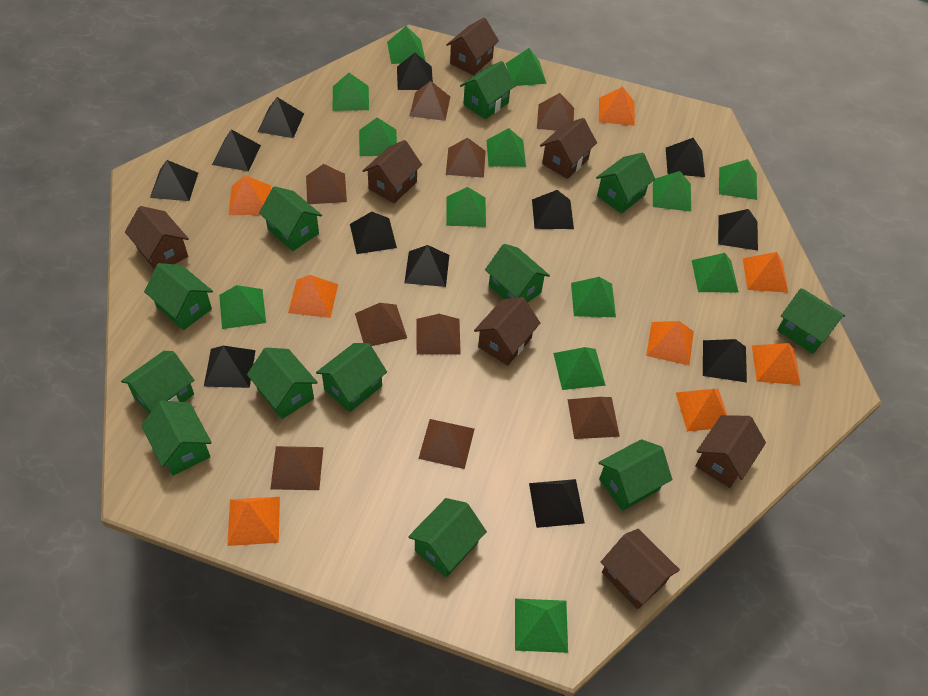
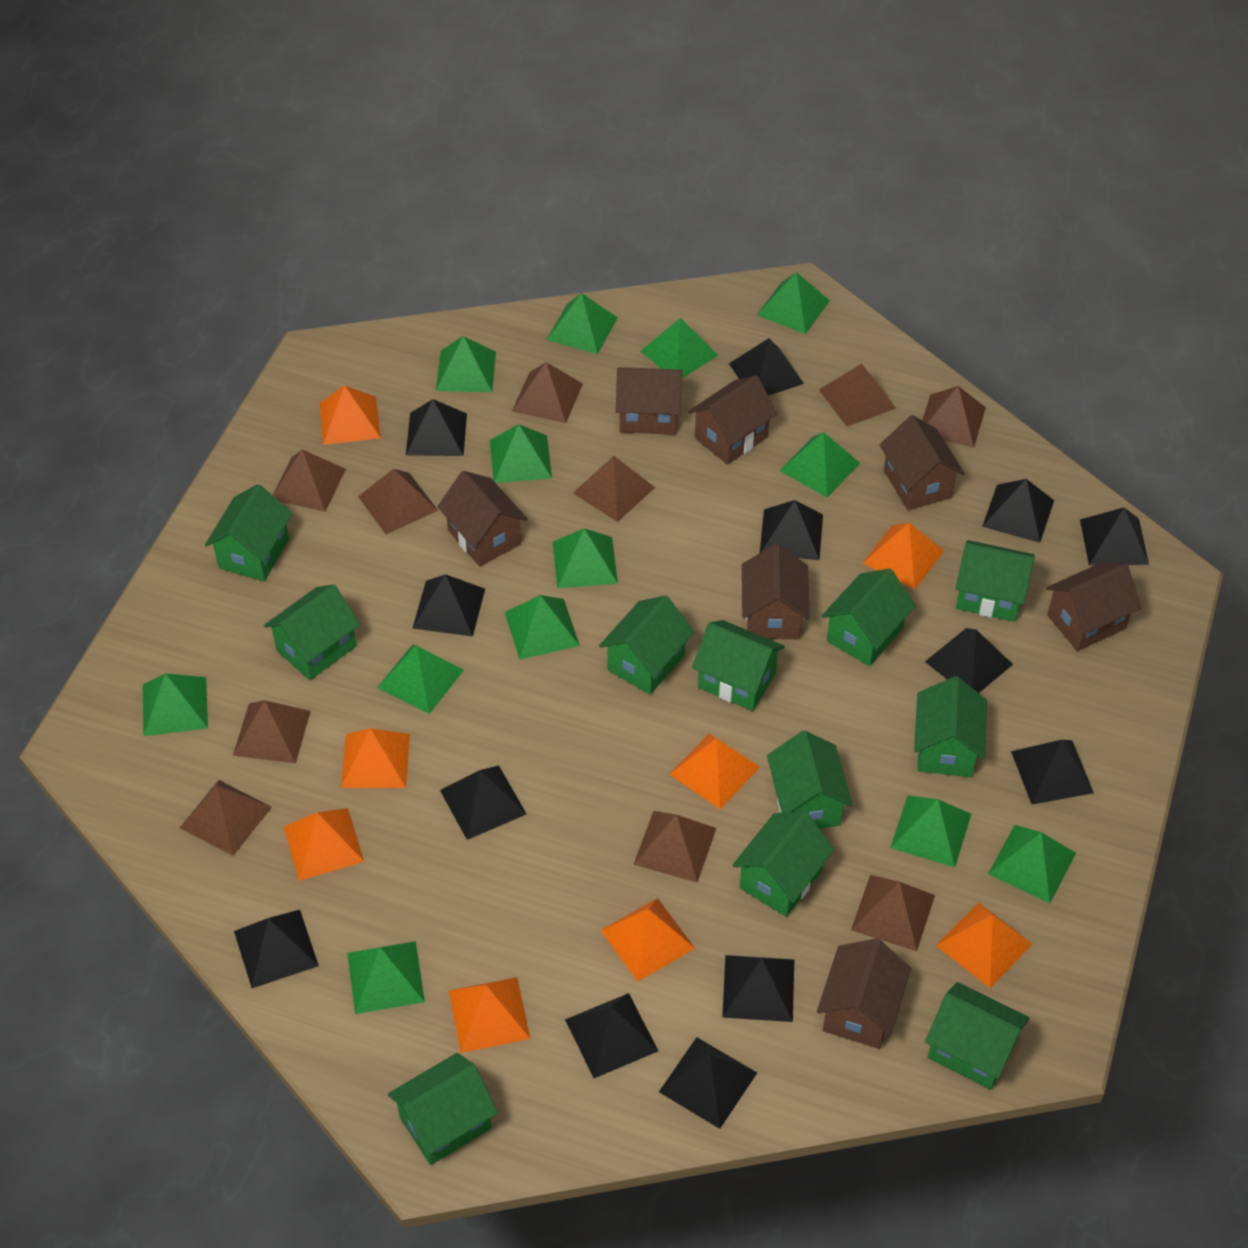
black pyramid: 12 -> 13
brown pyramid: 9 -> 10
green house: 12 -> 11

